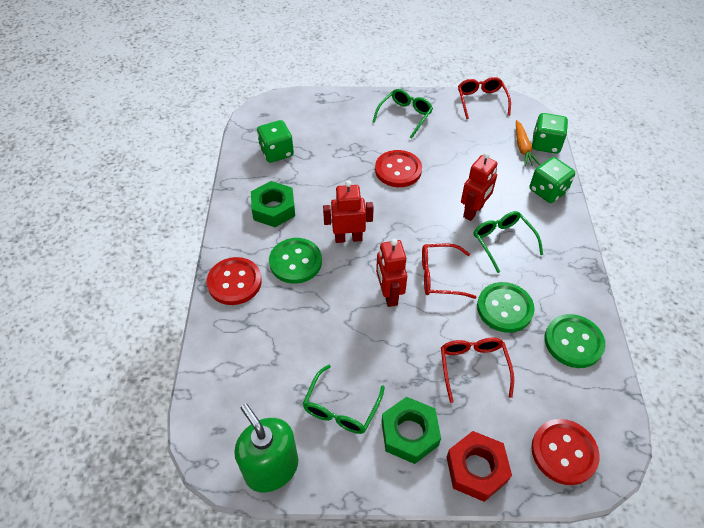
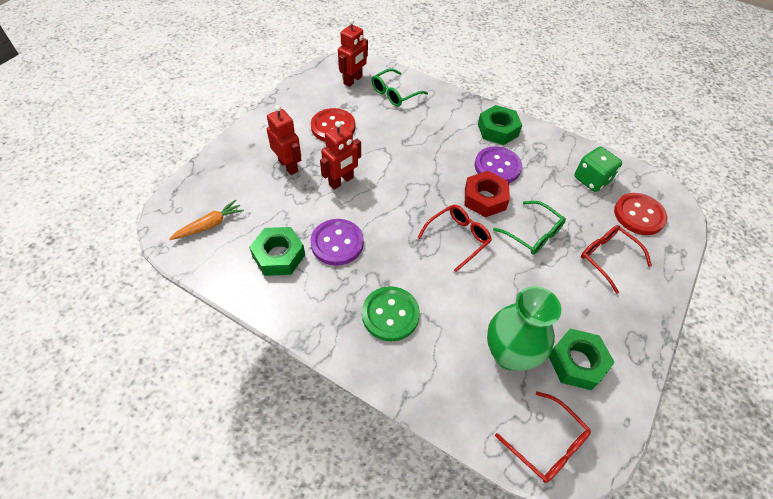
green button: 3 -> 1
green dice: 3 -> 1
green glasses: 3 -> 2
green nut: 2 -> 3
green soap dispenser: 1 -> 0
green vase: 0 -> 1
purple button: 0 -> 2
red button: 3 -> 2

